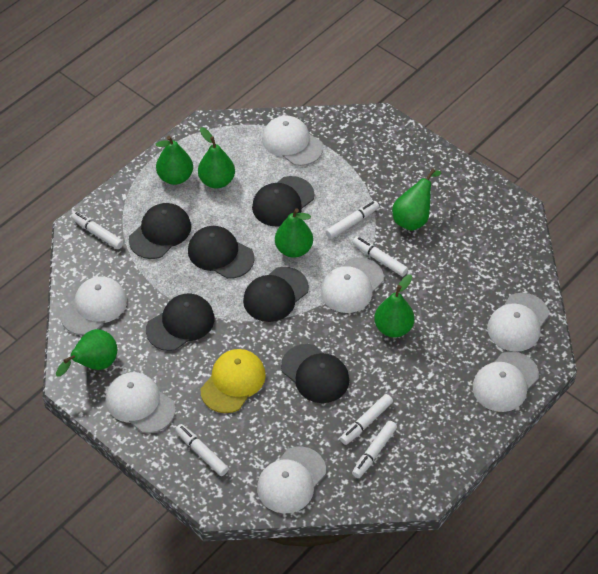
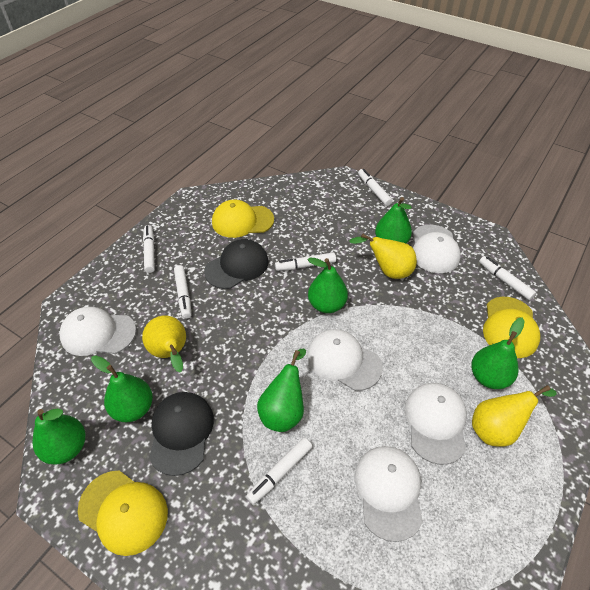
black cap: 6 -> 2
white cap: 7 -> 5
yellow cap: 1 -> 3
yellow pear: 0 -> 3

